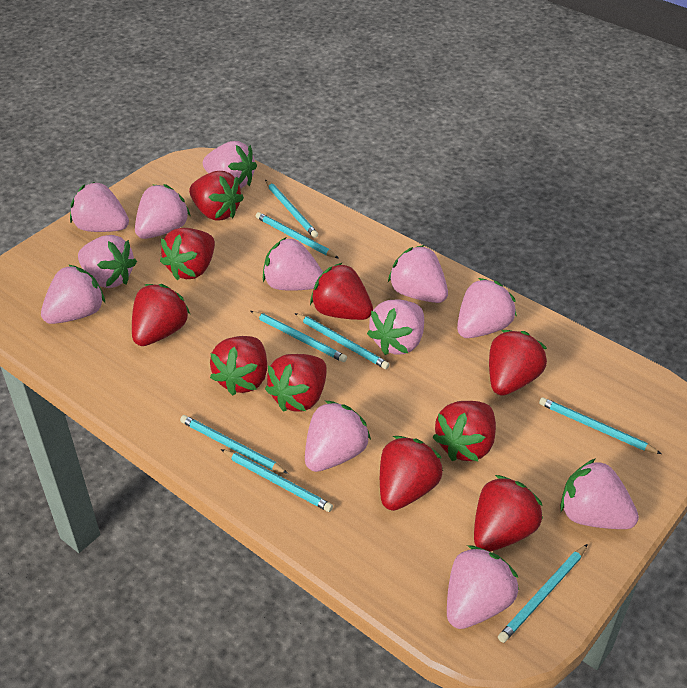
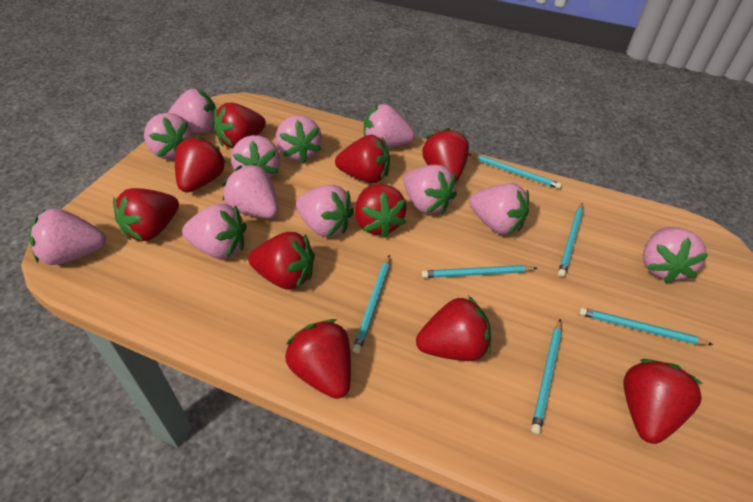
turquoise pencil: 8 -> 6

